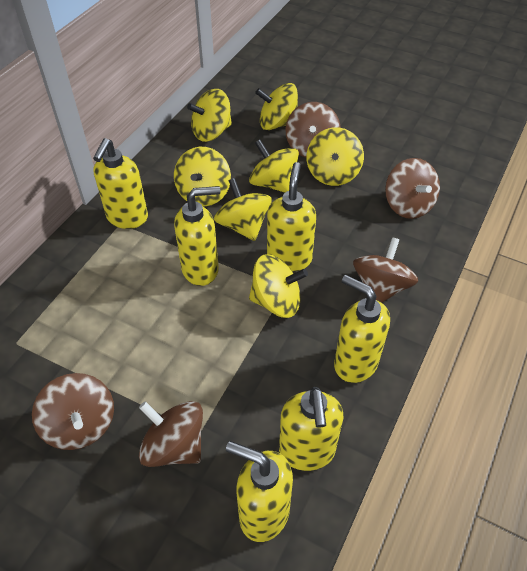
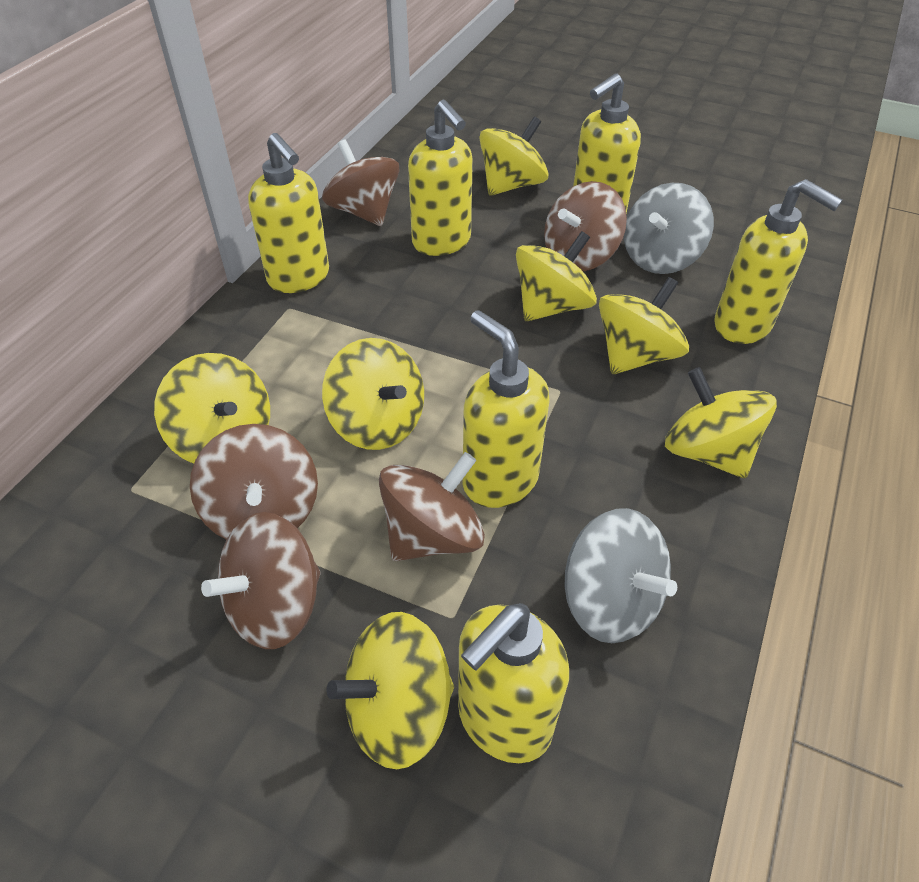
grey spinning top: 0 -> 2

